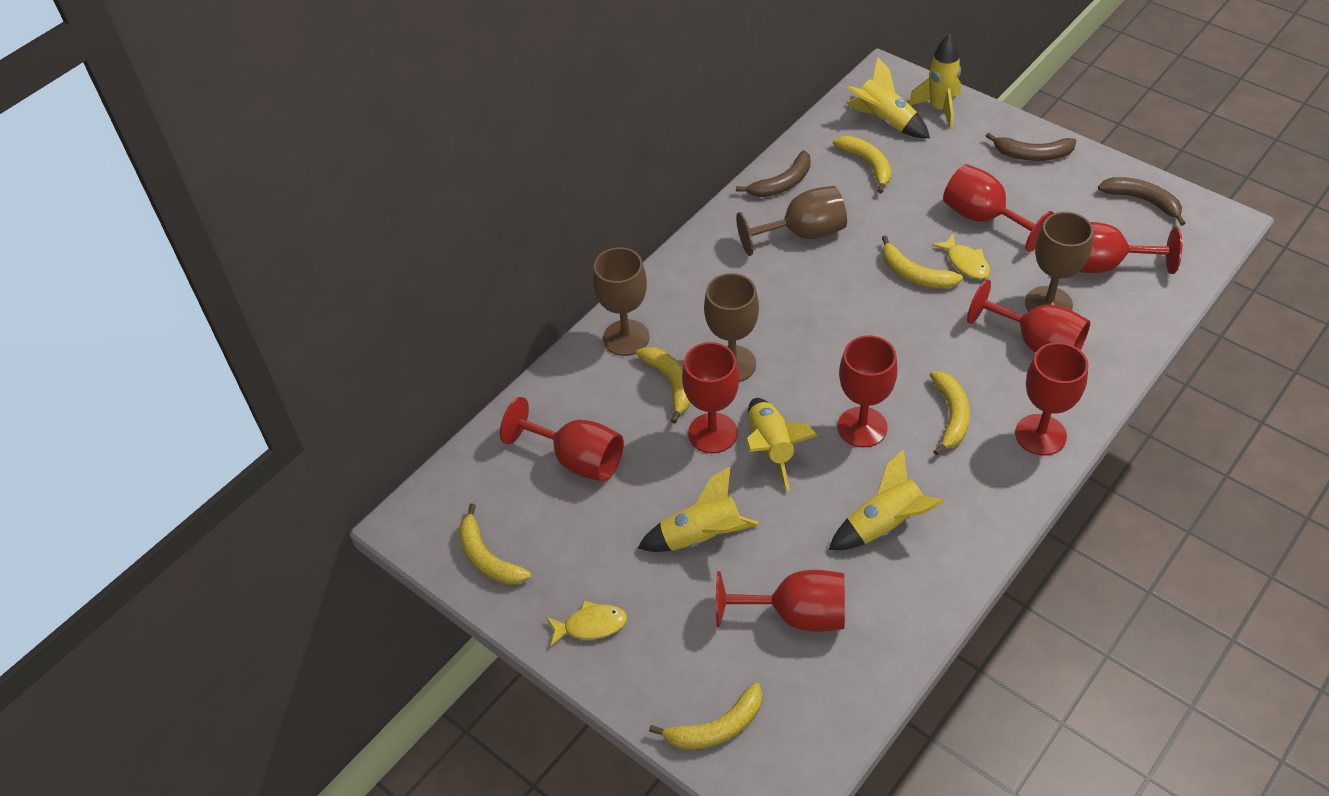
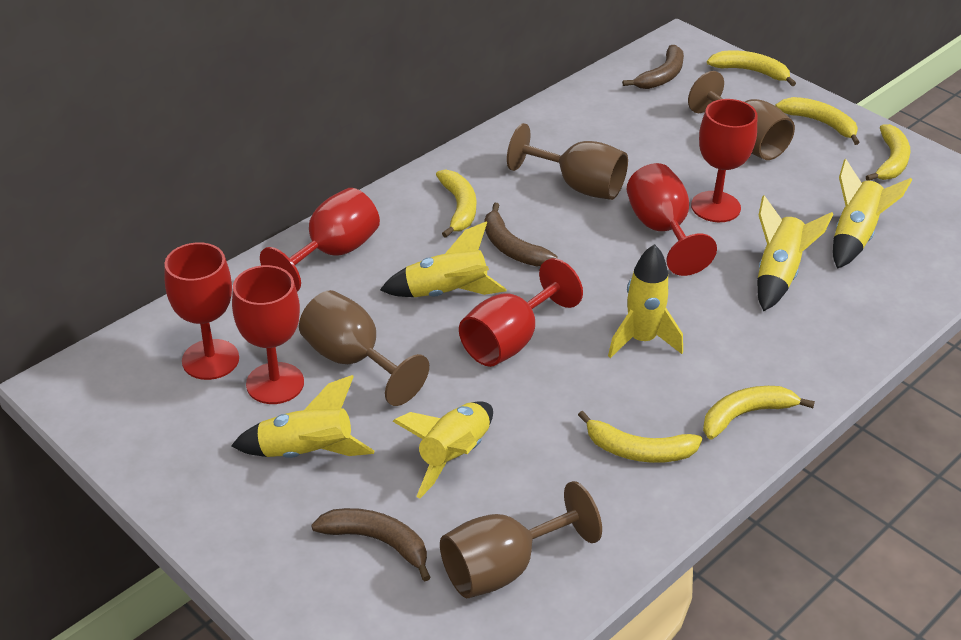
red goblet: 8 -> 6
yellow fish: 2 -> 0
yellow rocket: 5 -> 6

